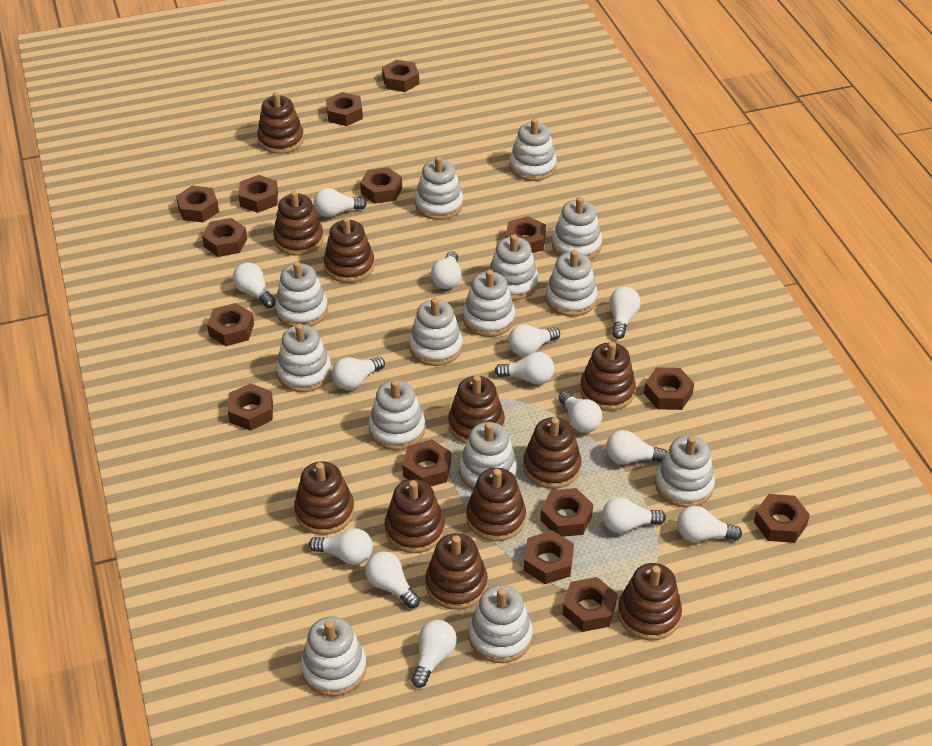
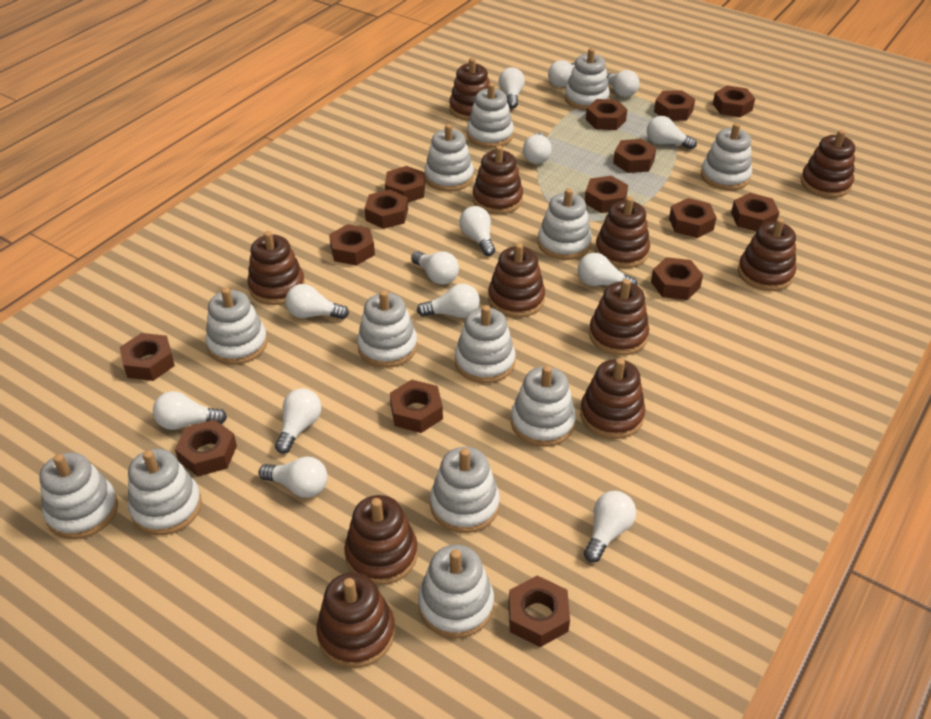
white stacking toy: 14 -> 13

